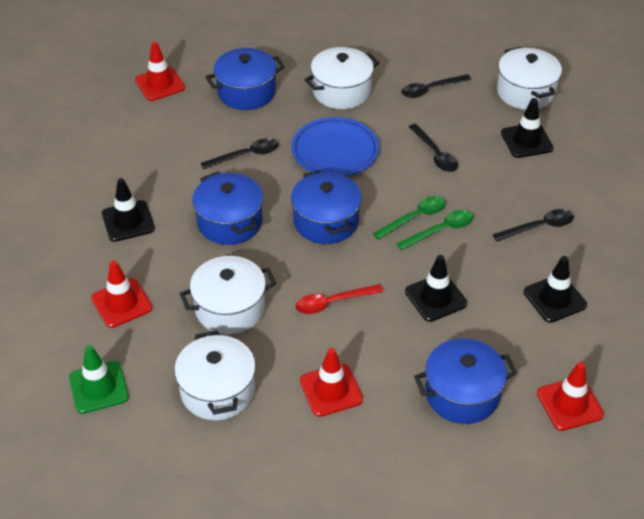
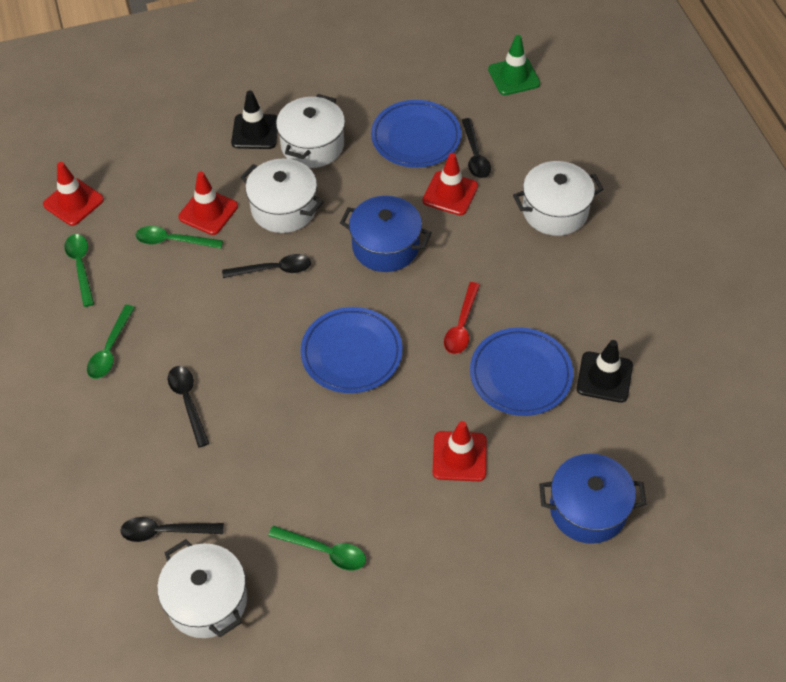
black traffic cone: 4 -> 2
blue plate: 1 -> 3
blue pot: 4 -> 2
green spoon: 2 -> 4

